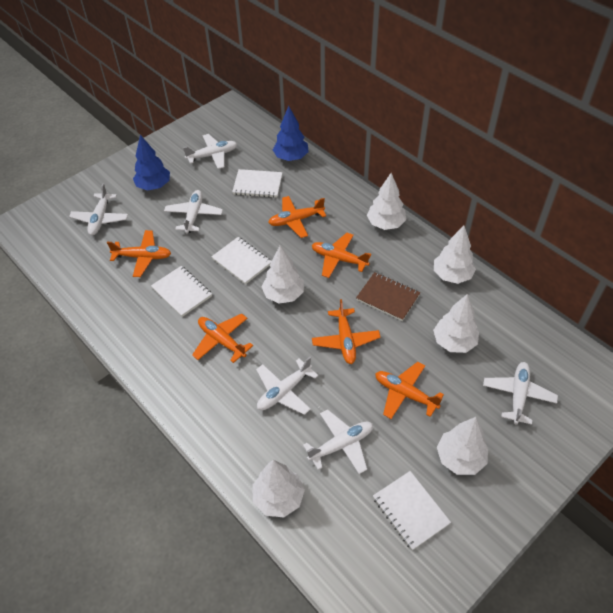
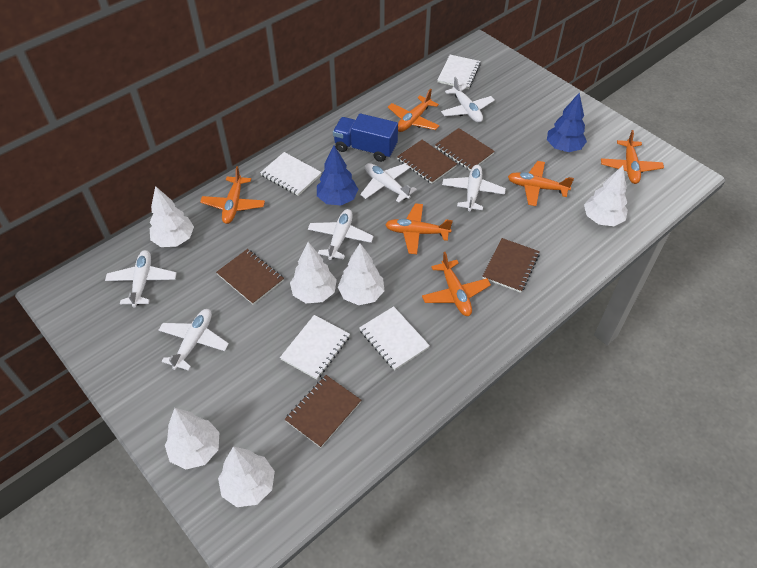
blue truck: 0 -> 1
brown notebook: 1 -> 5

